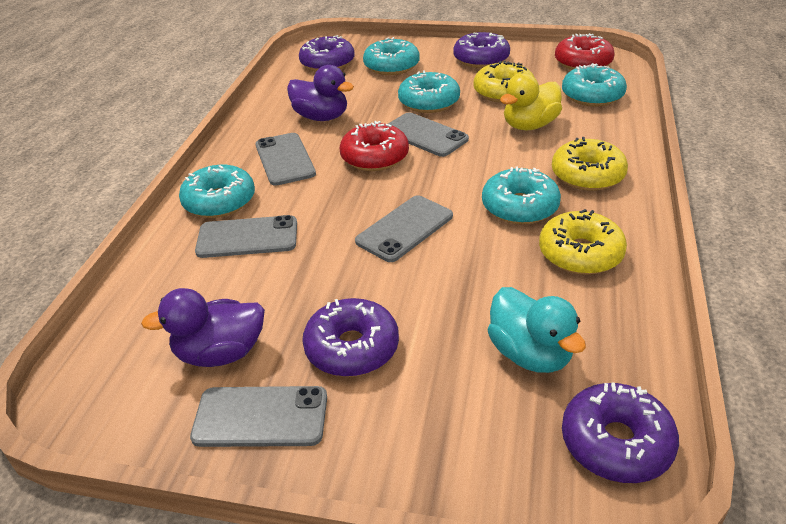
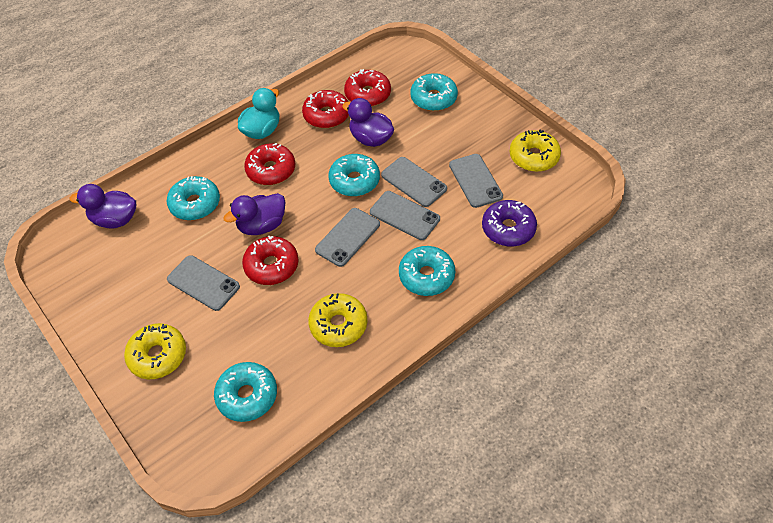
purple donut: 4 -> 1
purple duck: 2 -> 3
red donut: 2 -> 4
yellow duck: 1 -> 0

